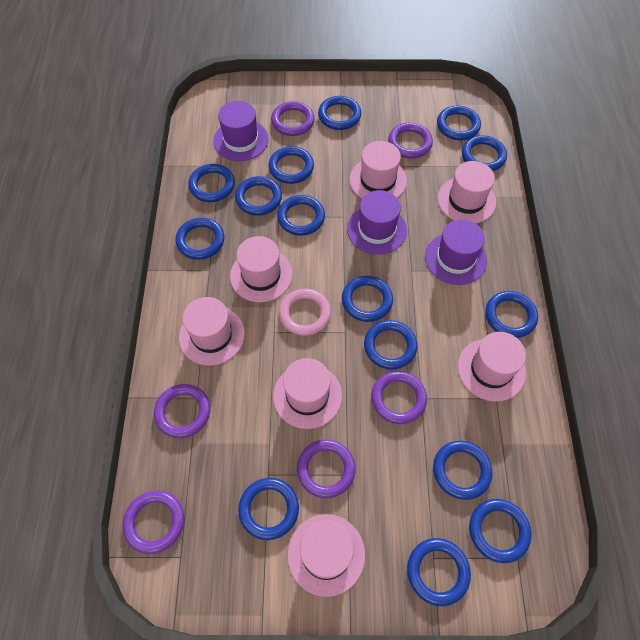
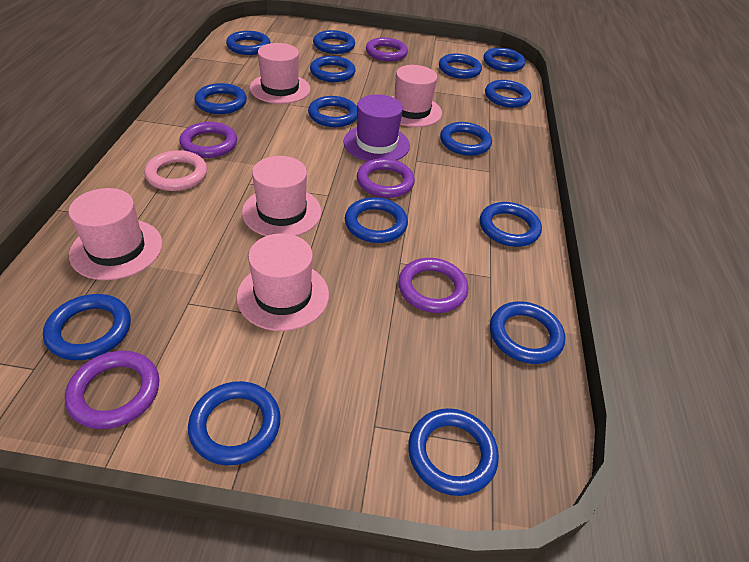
pink hat: 7 -> 5
purple hat: 3 -> 1
purple ring: 6 -> 5

